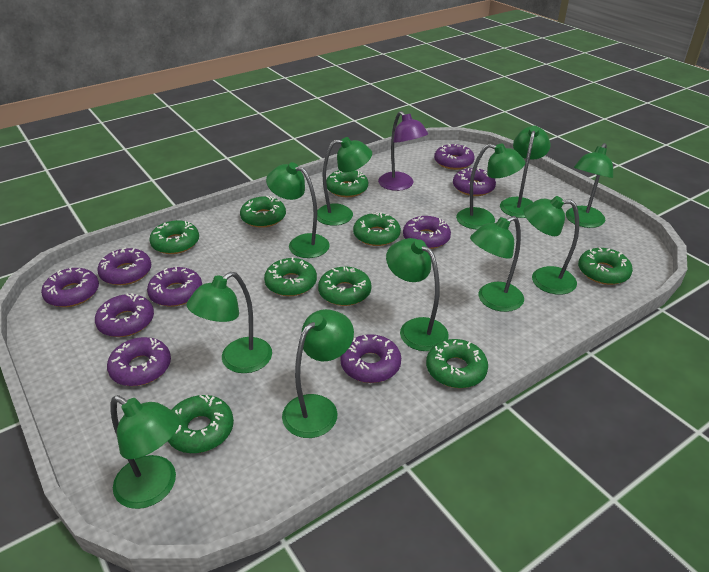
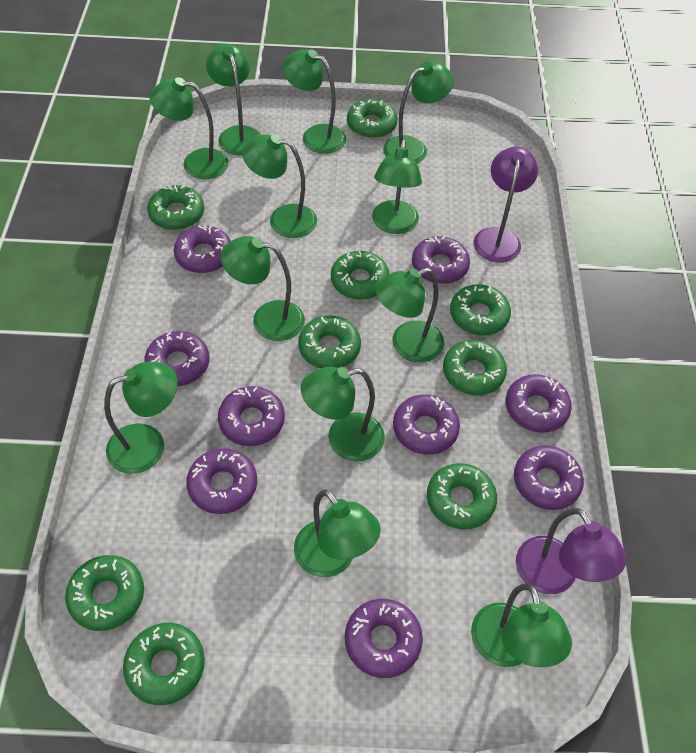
green lamp: 11 -> 12
purple lamp: 1 -> 2

